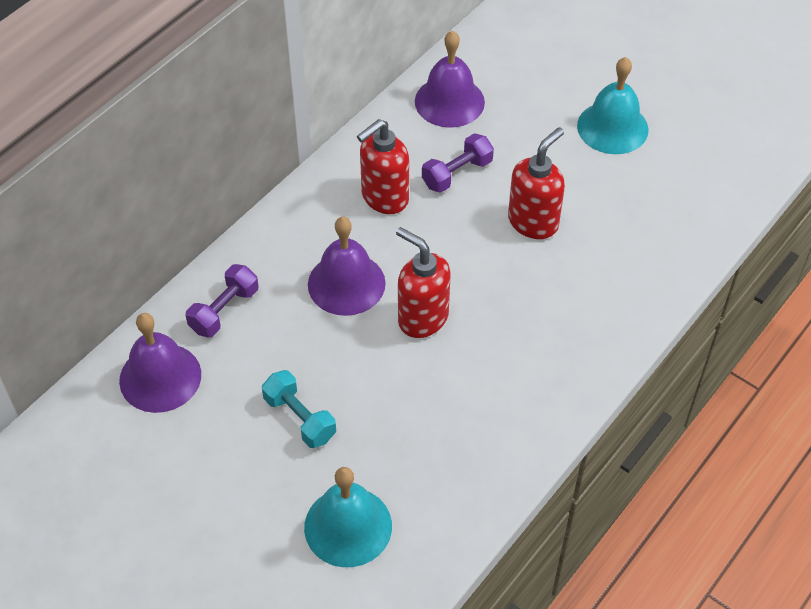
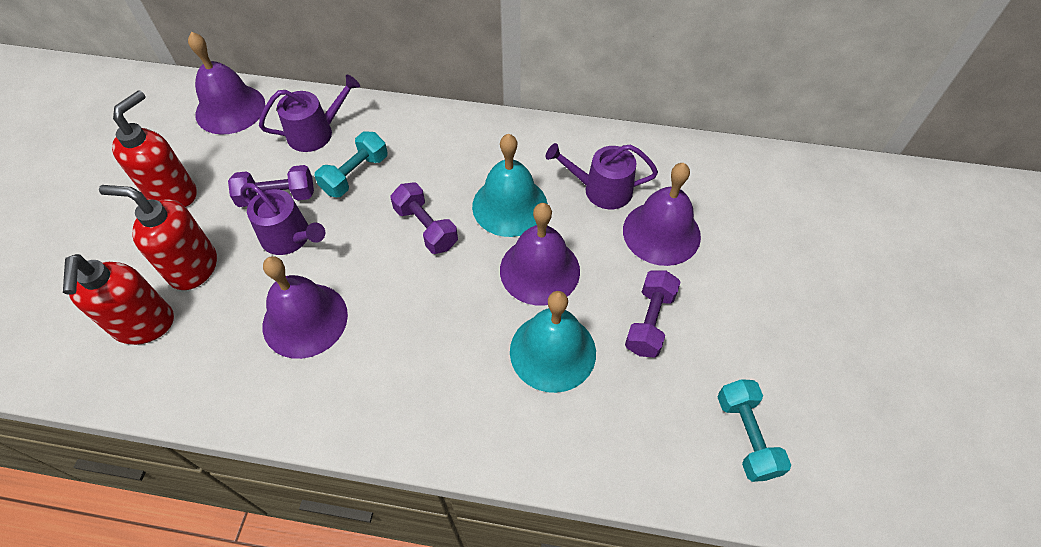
purple bell: 3 -> 4
purple dumbbell: 2 -> 3
purple watering can: 0 -> 3
turquoise dumbbell: 1 -> 2

